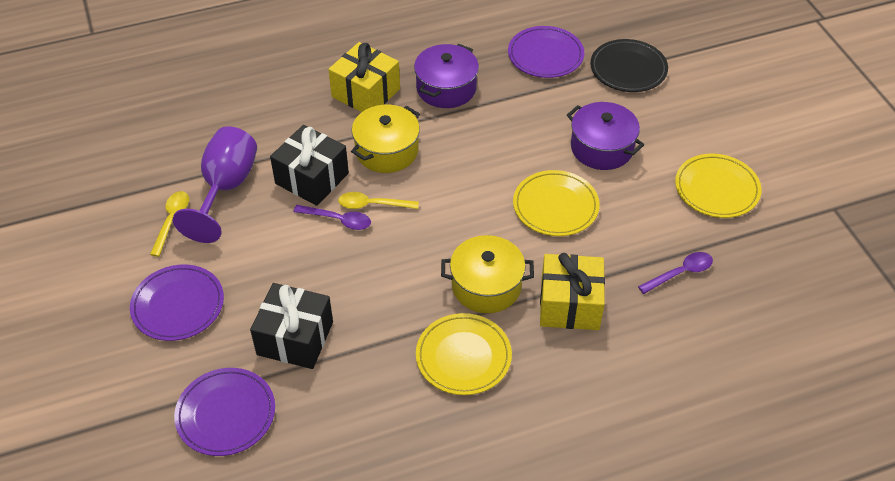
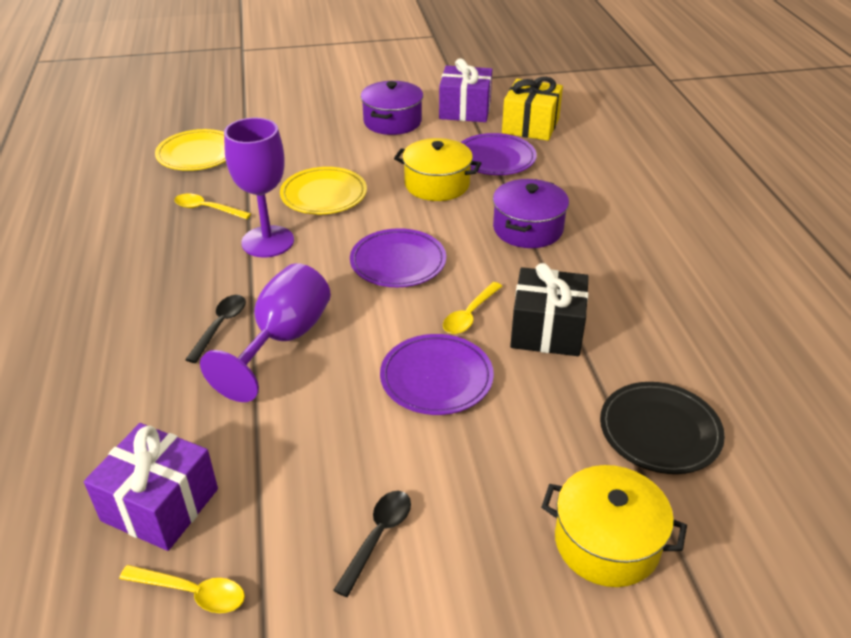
black gift: 2 -> 1
black spoon: 0 -> 2
purple gift: 0 -> 2
purple goblet: 1 -> 2
purple spoon: 2 -> 0
yellow gift: 2 -> 1
yellow plate: 3 -> 2
yellow spoon: 2 -> 3

